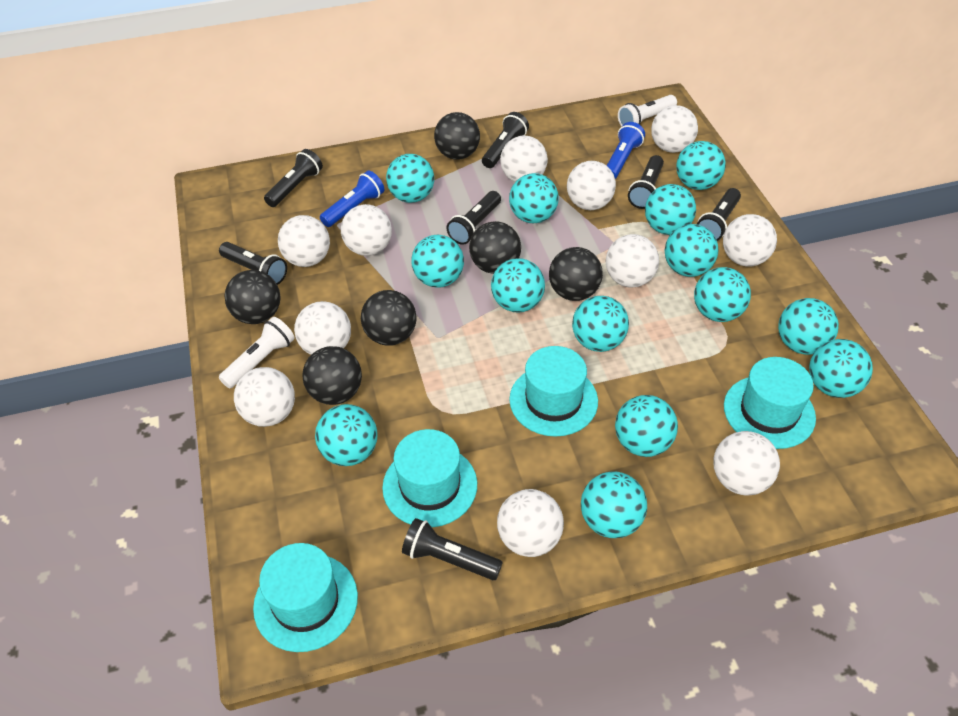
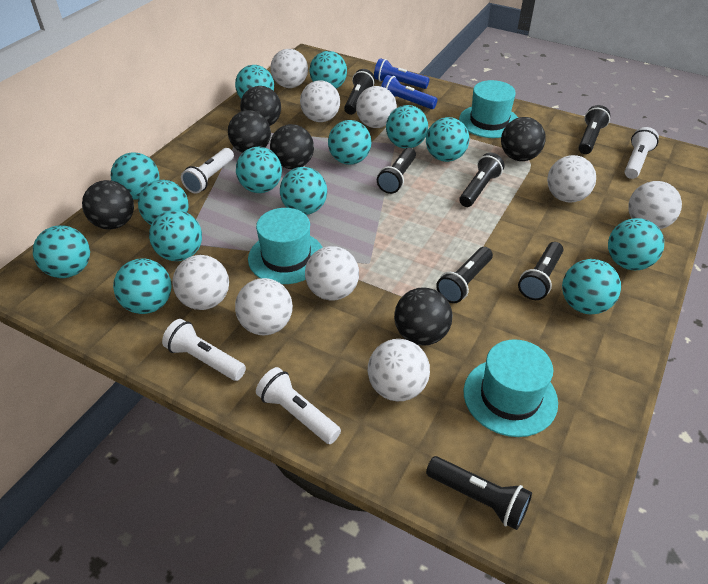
turquoise hat: 4 -> 3
white ball: 11 -> 9
white flashlight: 2 -> 4

